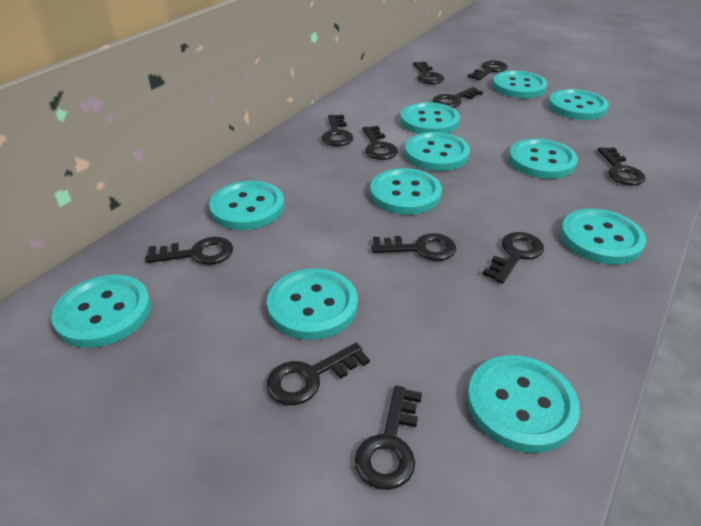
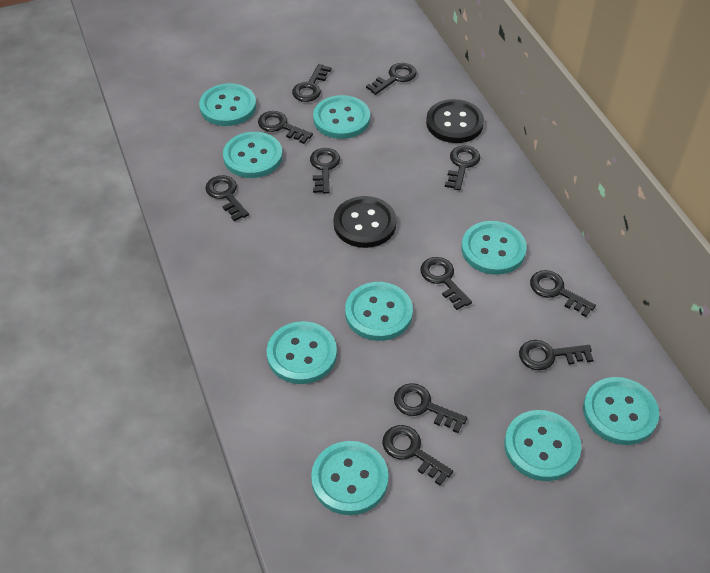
black button: 0 -> 2
turquoise button: 11 -> 9

